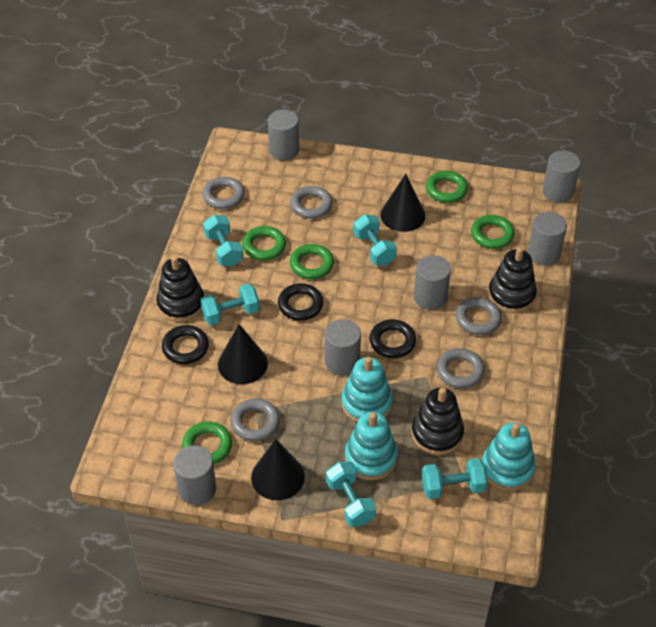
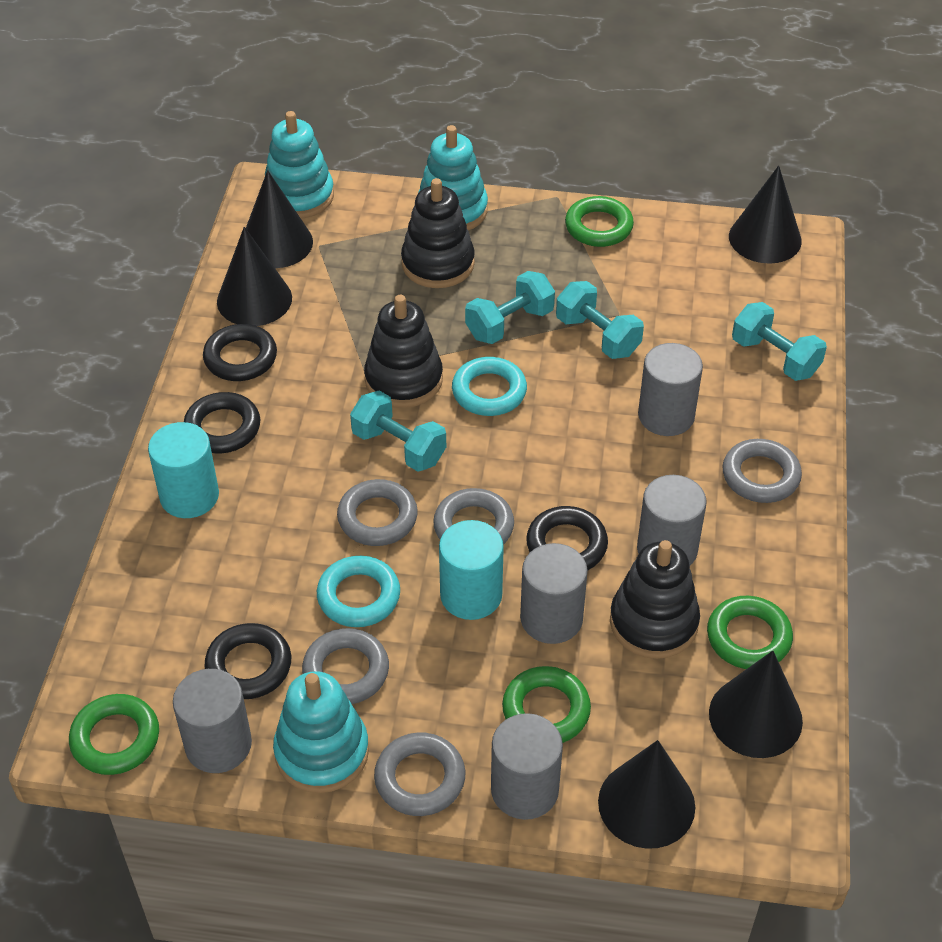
black cone: 3 -> 5
black ring: 3 -> 4
green ring: 5 -> 4
grey cylinder: 6 -> 5
turquoise cylinder: 0 -> 2
turquoise dumbbell: 5 -> 4
turquoise ring: 0 -> 2

